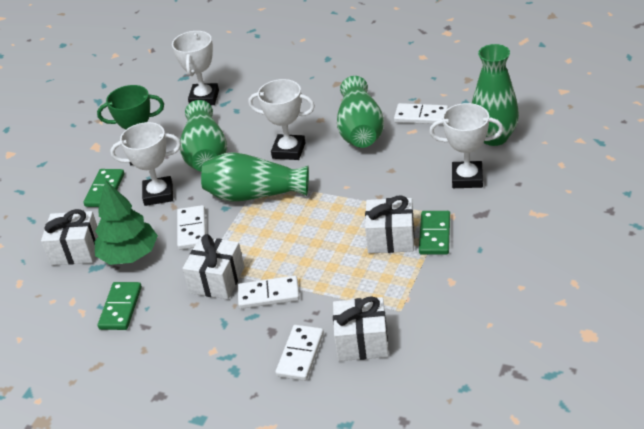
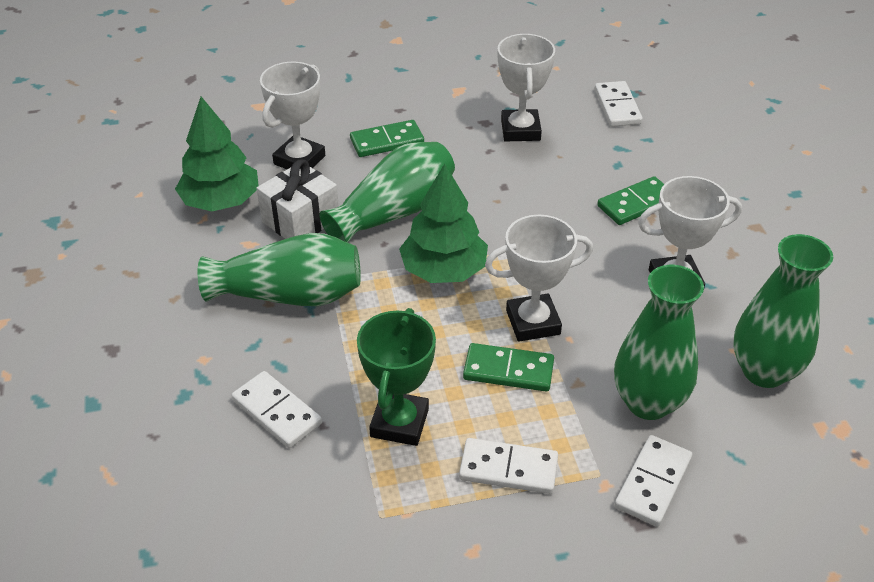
green tree: 1 -> 2
white gift: 4 -> 1

